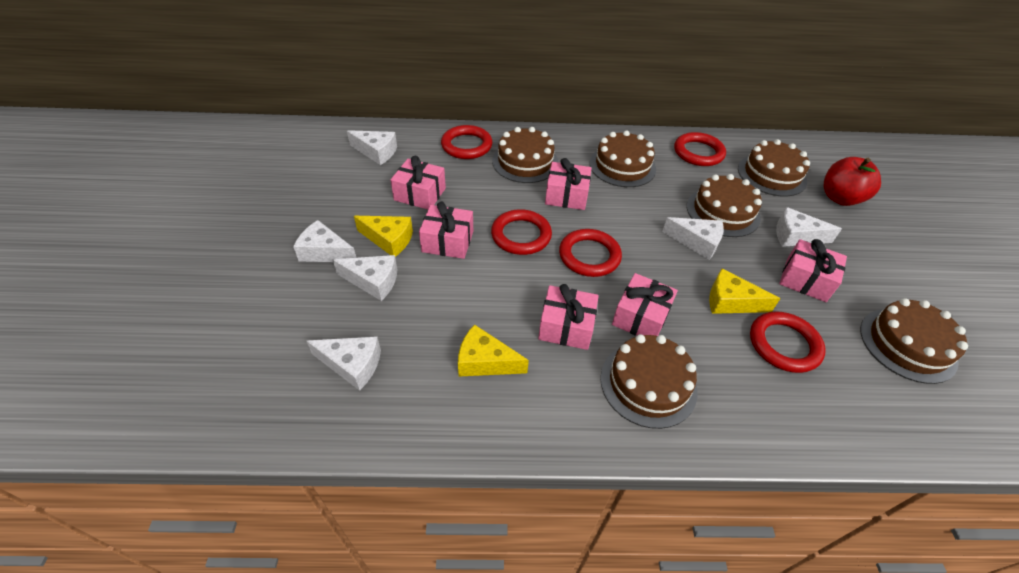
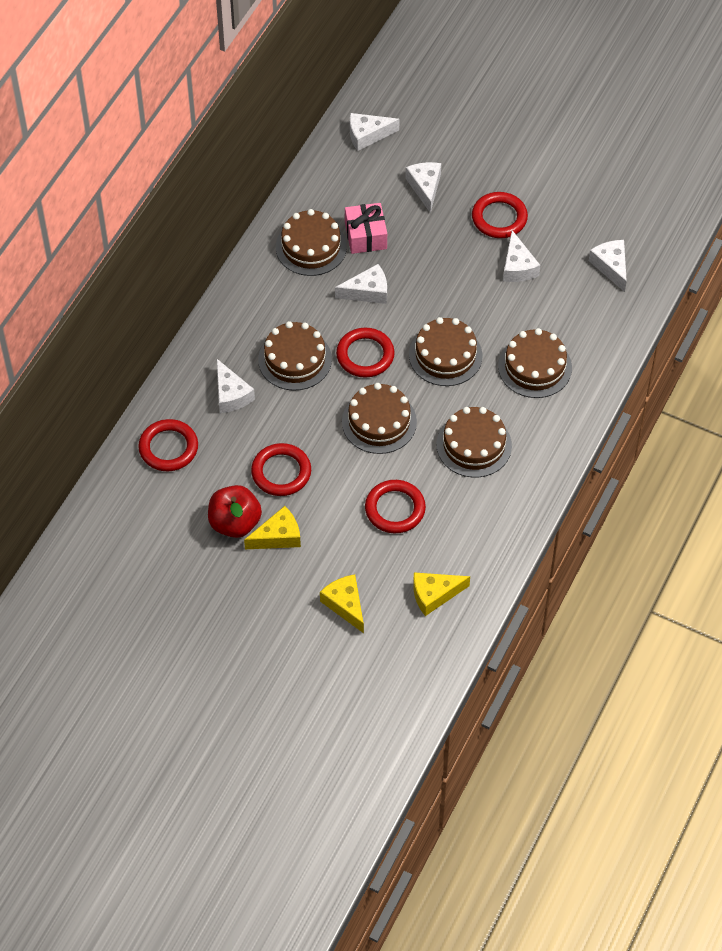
pink gift: 6 -> 1

